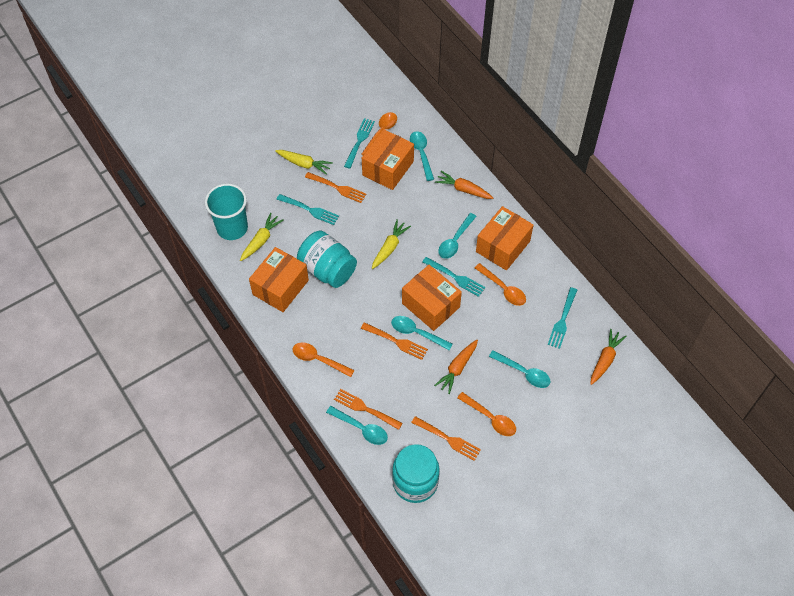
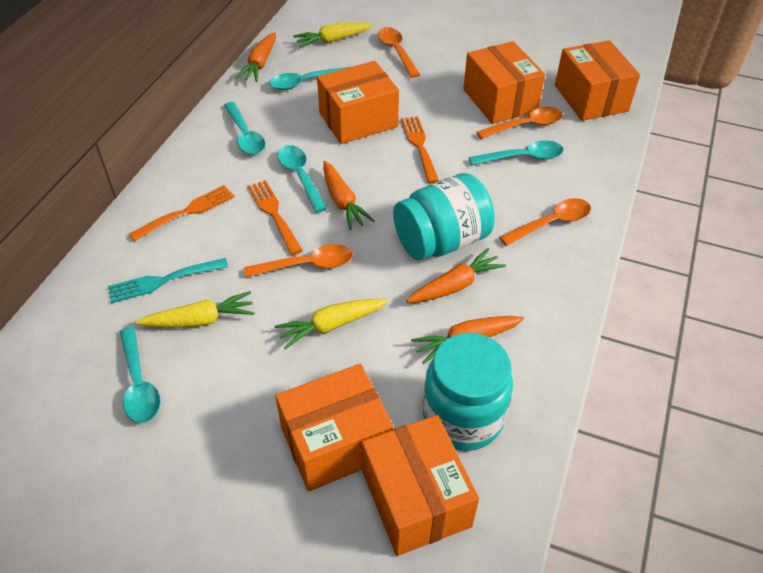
orange box: 4 -> 5
orange carrot: 3 -> 4
orange fork: 4 -> 3
turquoise cup: 1 -> 0
turquoise fork: 4 -> 1

